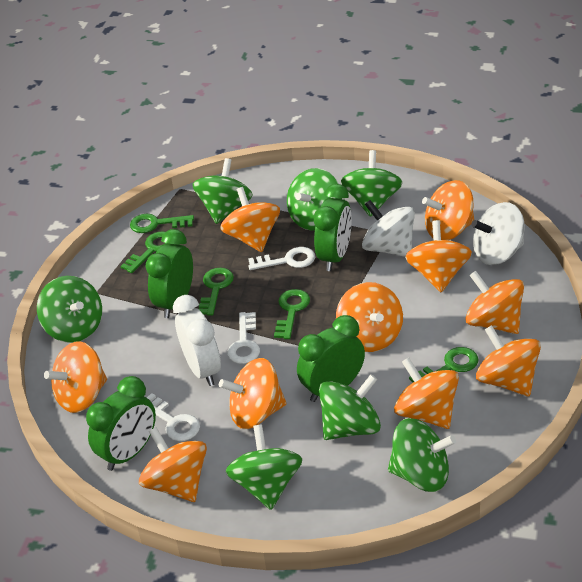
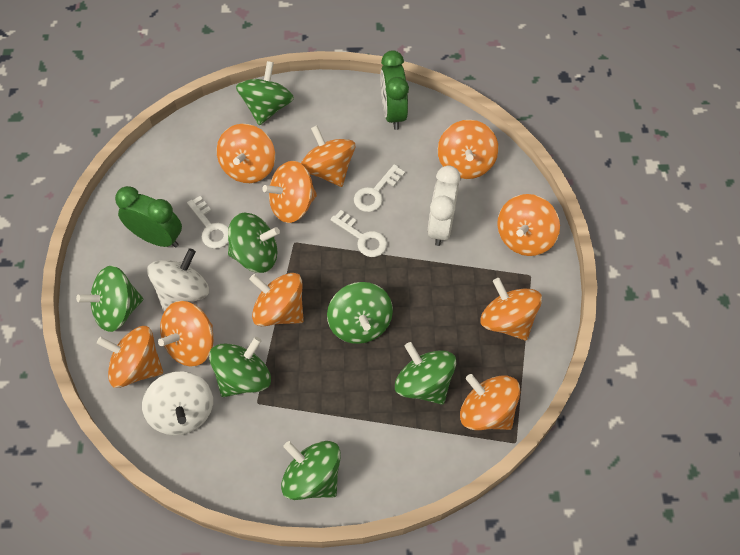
green clock: 4 -> 2
green key: 5 -> 0

